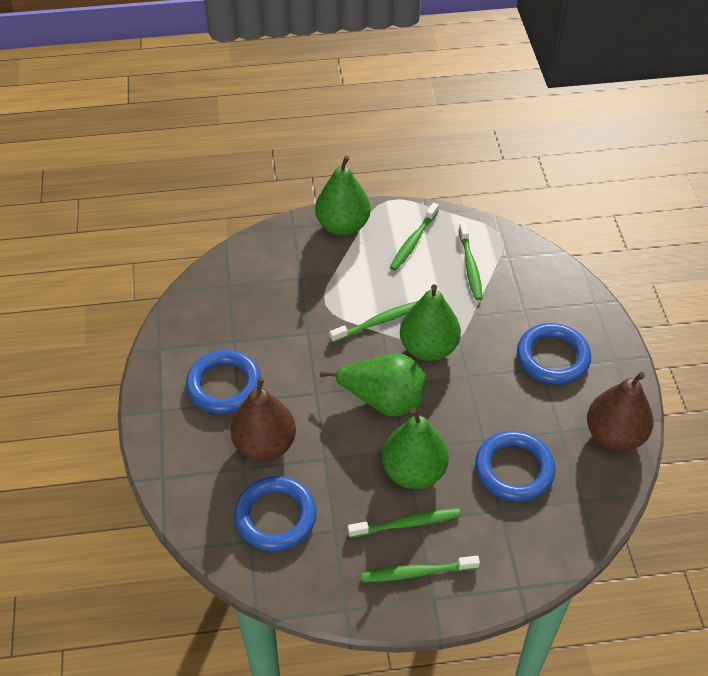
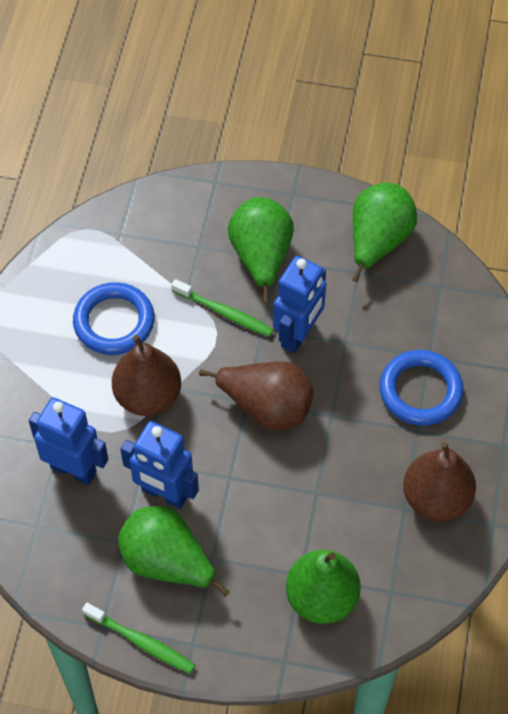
blue ring: 4 -> 2
blue robot: 0 -> 3
brown pear: 2 -> 3
green toothbrush: 5 -> 2

